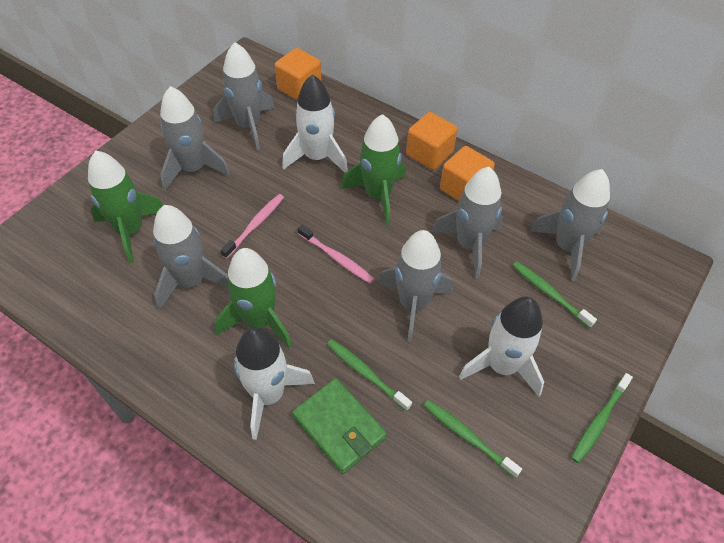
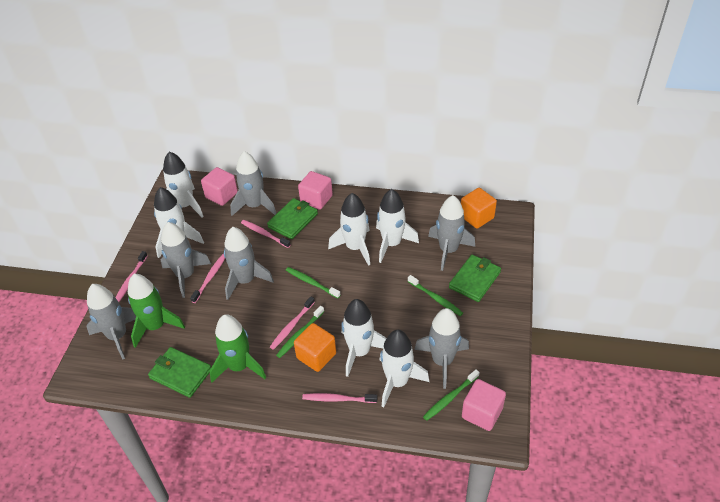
green rocket: 3 -> 2
green wallet: 1 -> 3
orange cube: 3 -> 2
pink cube: 0 -> 3
pink toothbrush: 2 -> 5
white rocket: 3 -> 6

